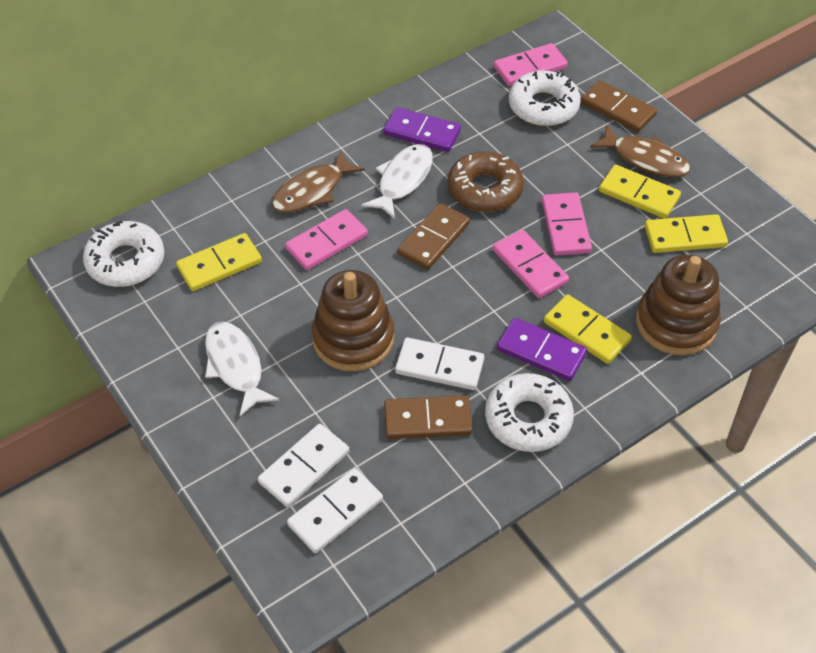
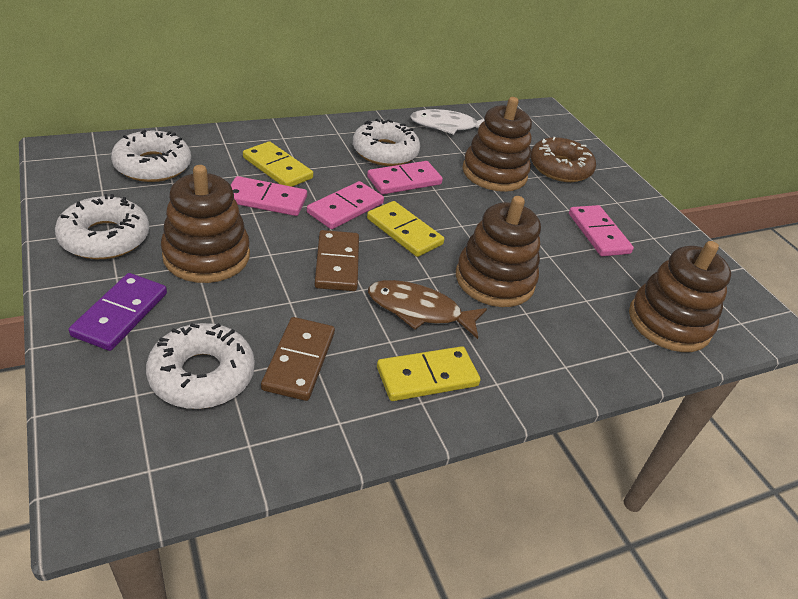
brown domino: 3 -> 2
brown fish: 2 -> 1
brown stacking toy: 2 -> 4
purple domino: 2 -> 1
white domino: 3 -> 0
white donut: 3 -> 4
white fish: 2 -> 1
yellow domino: 4 -> 3

